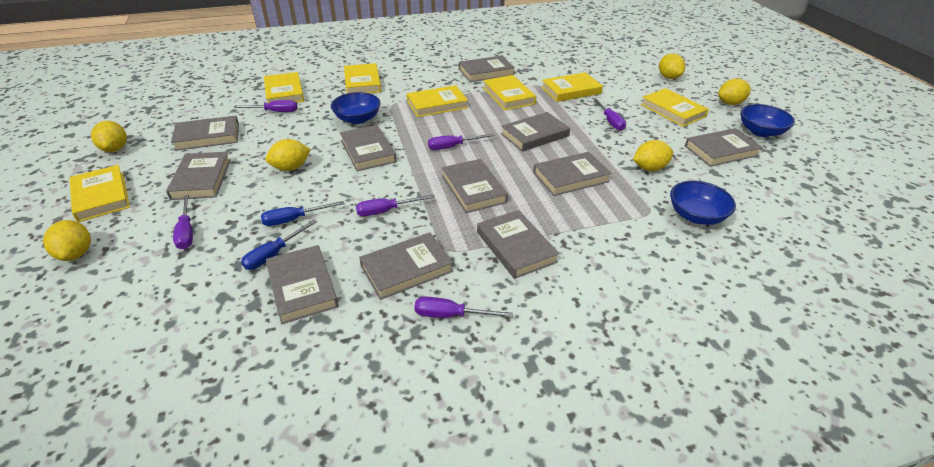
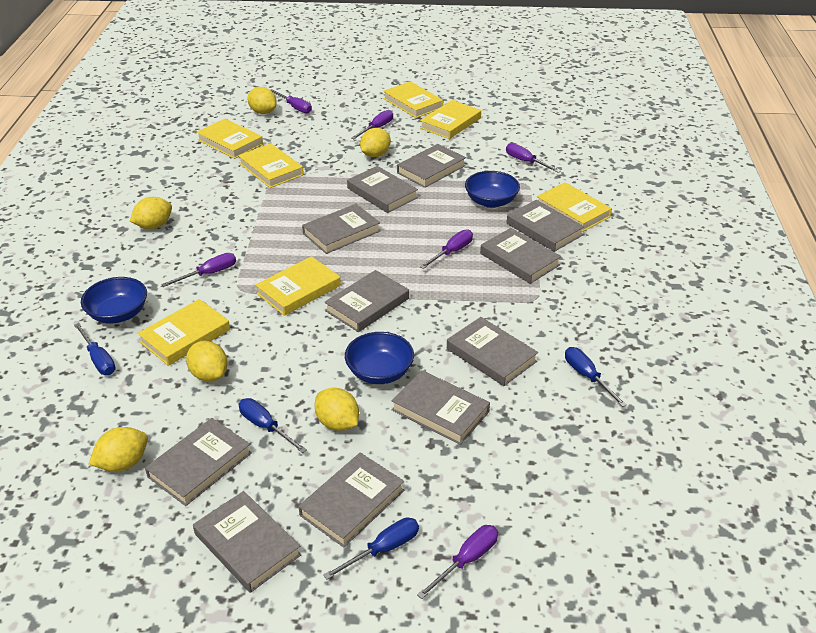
blue screwdriver: 2 -> 4

